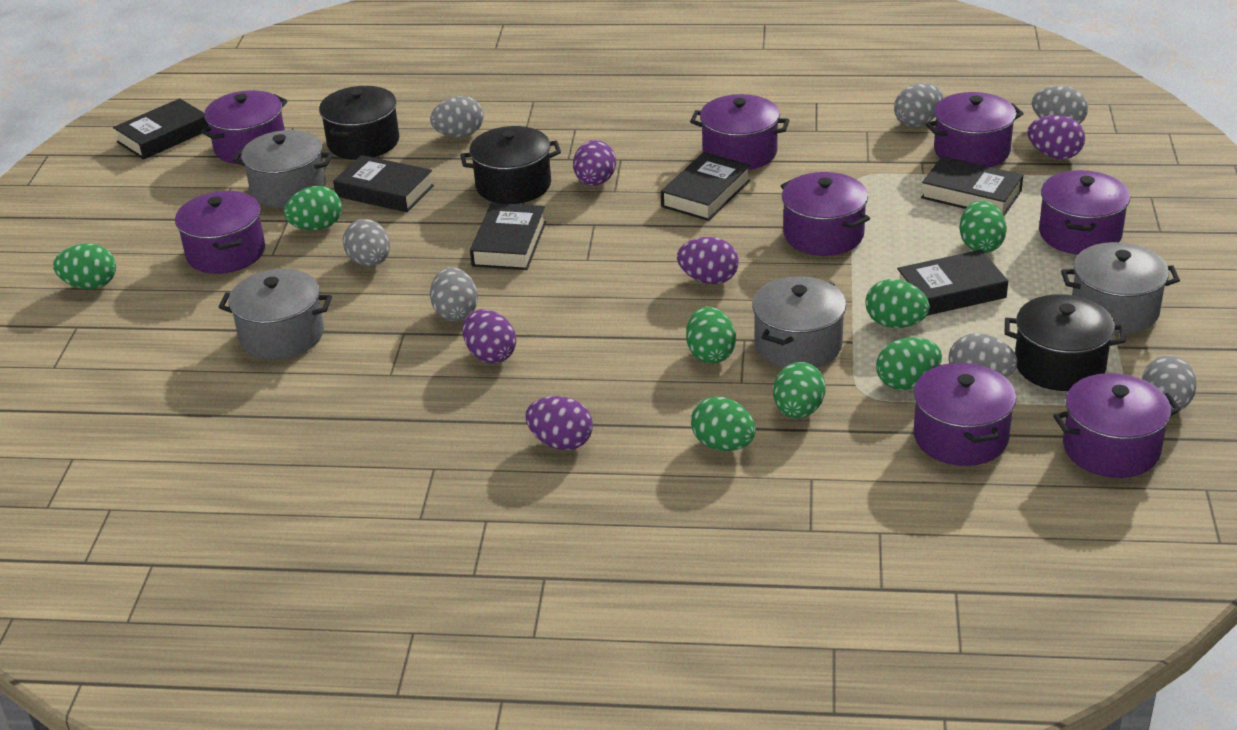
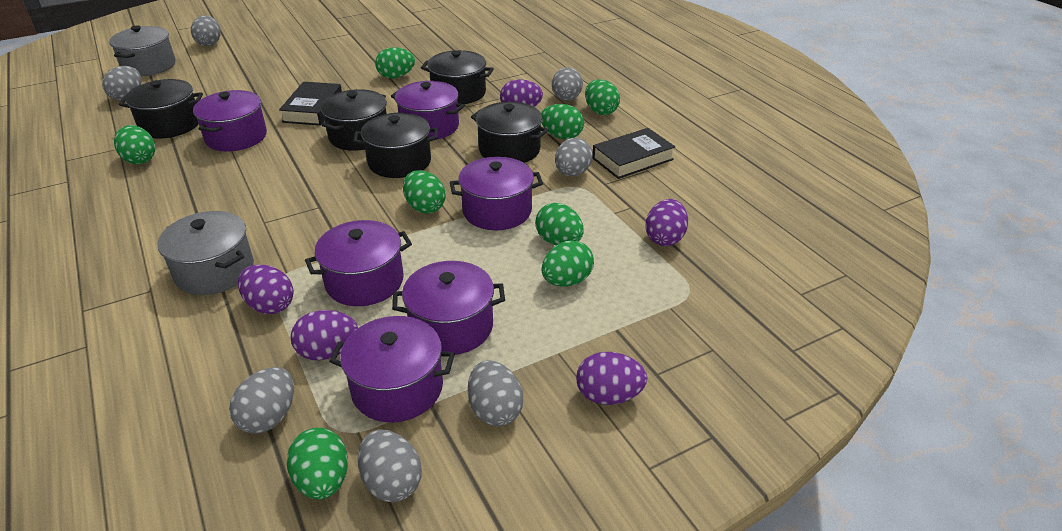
black book: 6 -> 2
black pot: 3 -> 5
grey pot: 4 -> 2
purple pot: 8 -> 6

